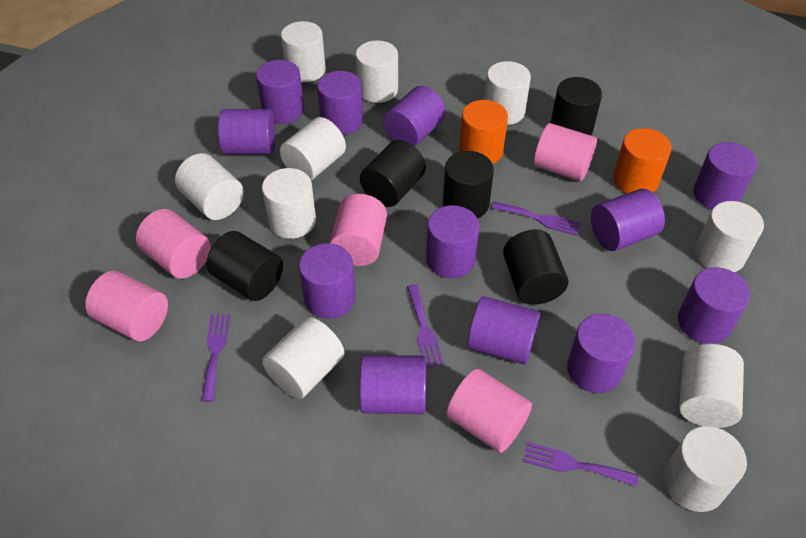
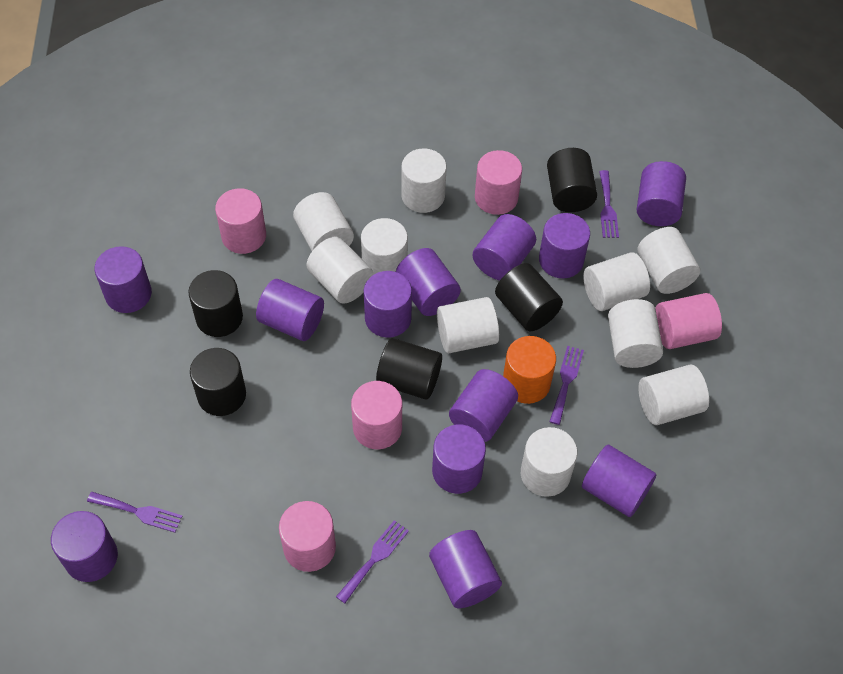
orange cylinder: 2 -> 1

